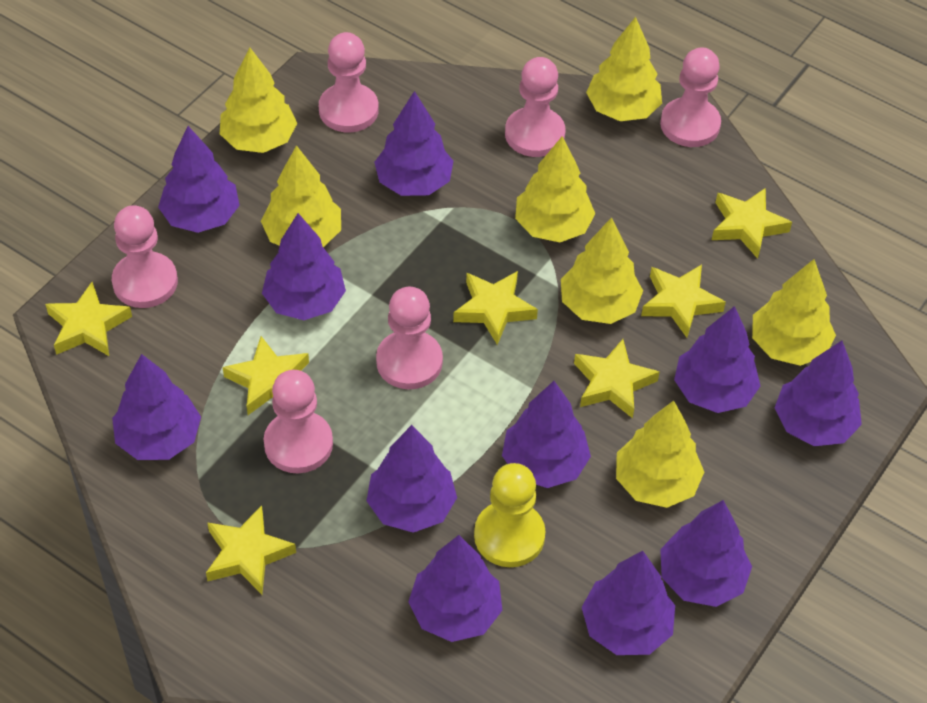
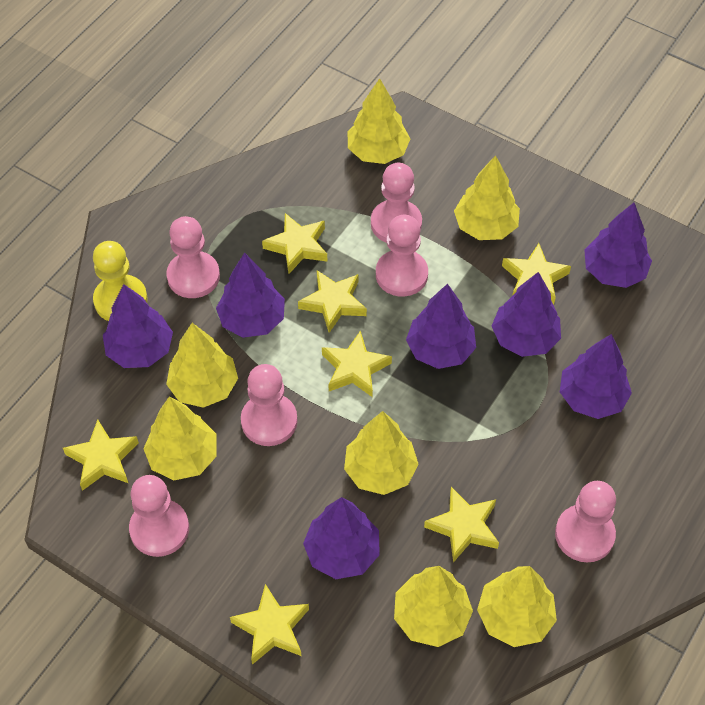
purple tree: 11 -> 7

